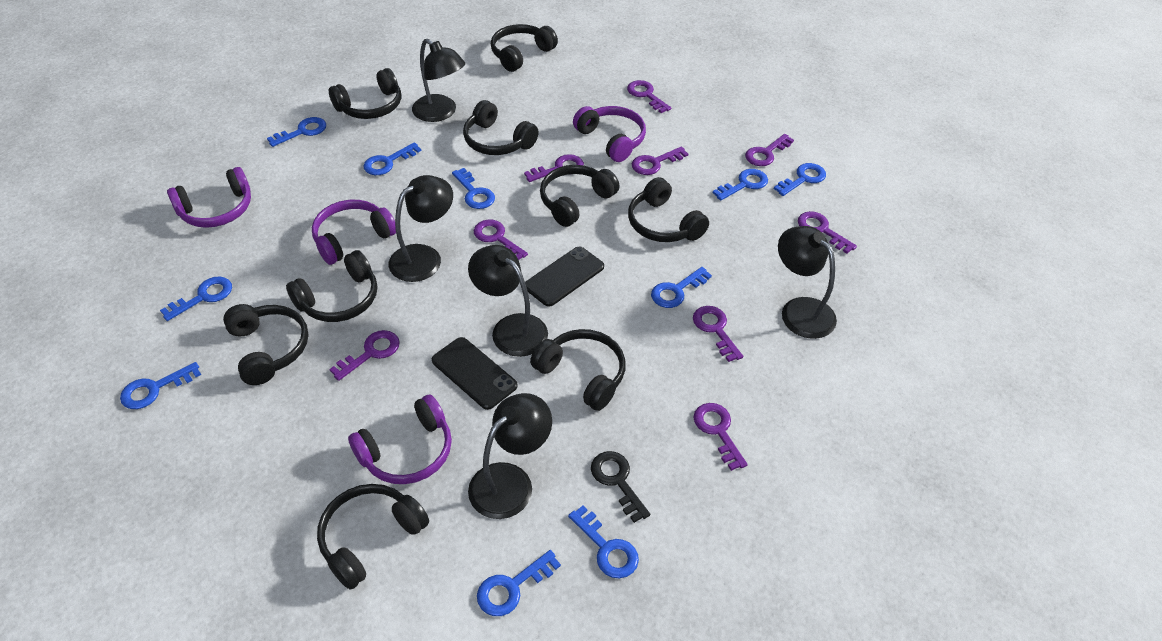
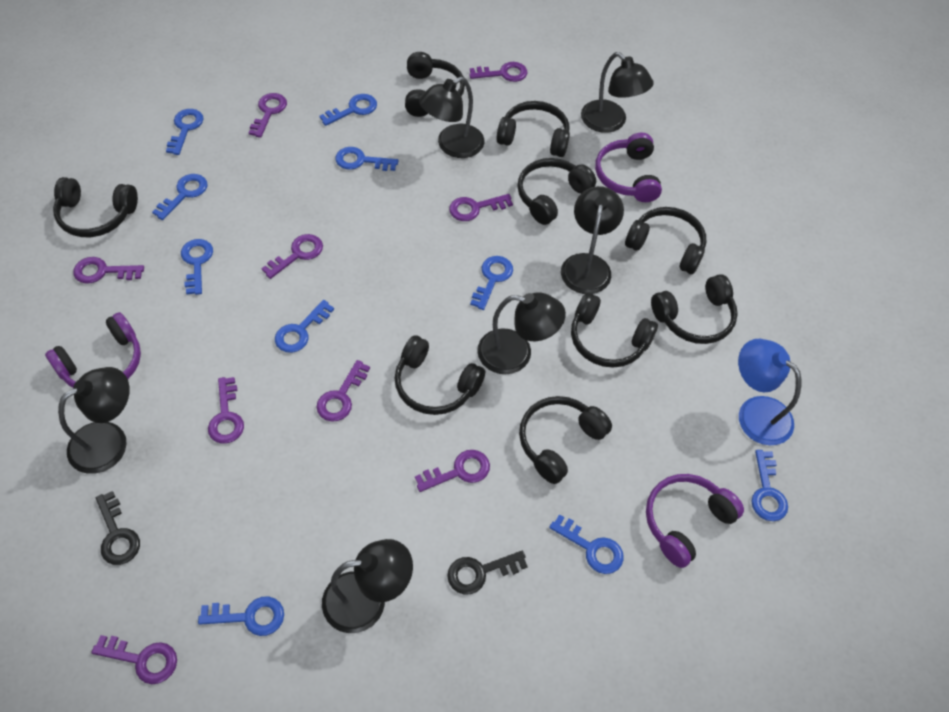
black key: 1 -> 2
black lamp: 5 -> 6
black phone: 2 -> 0
blue lamp: 0 -> 1
purple headphones: 4 -> 3

